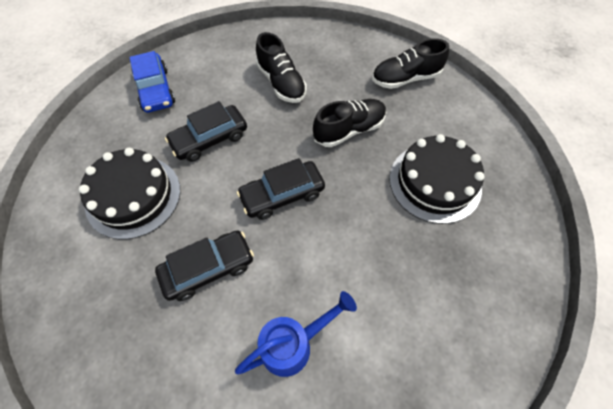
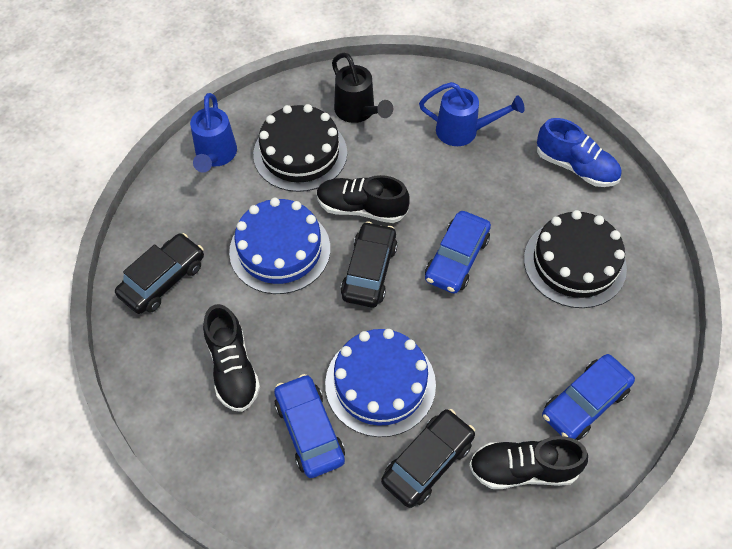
black watering can: 0 -> 1
blue cake: 0 -> 2
blue car: 1 -> 3
blue shoe: 0 -> 1
blue watering can: 1 -> 2

